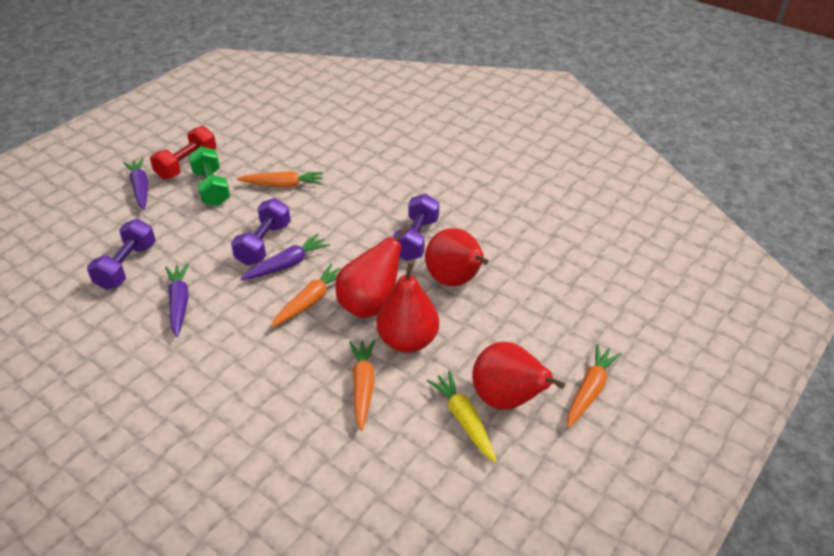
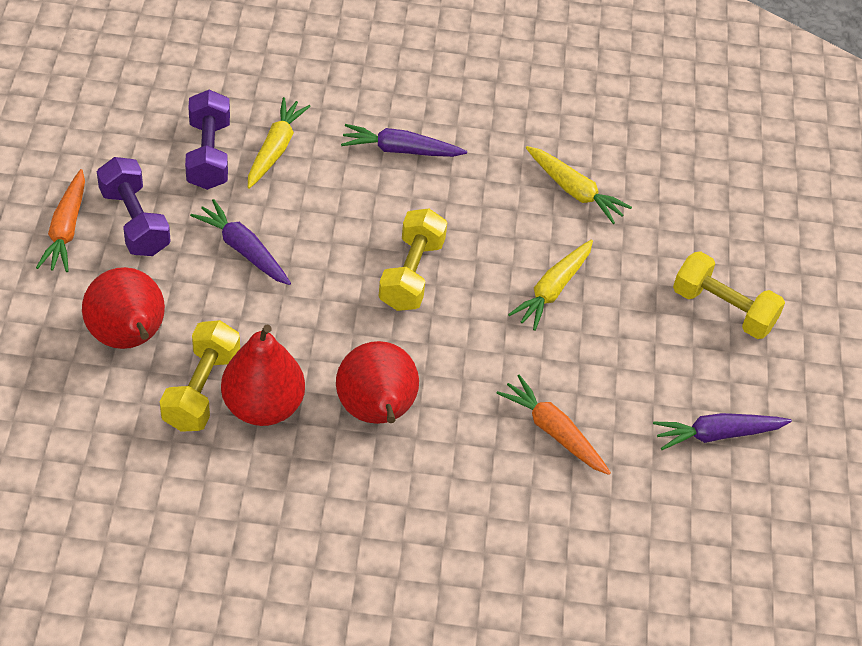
green dumbbell: 1 -> 0
orange carrot: 4 -> 2
purple dumbbell: 3 -> 2
red dumbbell: 1 -> 0
red pear: 4 -> 3
yellow carrot: 1 -> 3
yellow dumbbell: 0 -> 3

